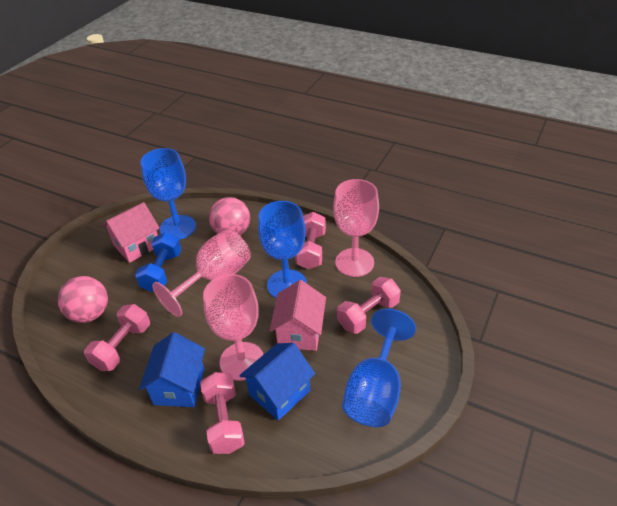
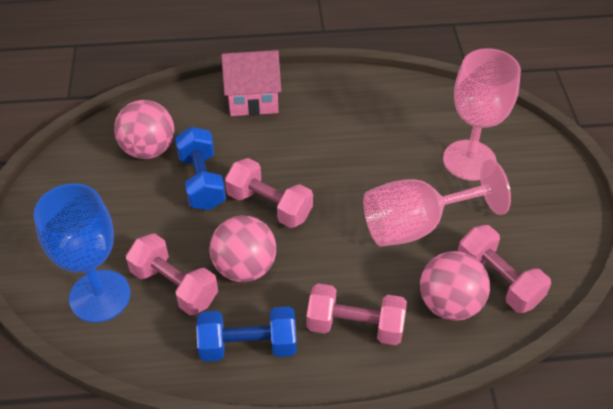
blue dumbbell: 1 -> 2
blue goblet: 3 -> 1
blue house: 2 -> 0
pink ball: 2 -> 3
pink goblet: 3 -> 2
pink house: 2 -> 1

